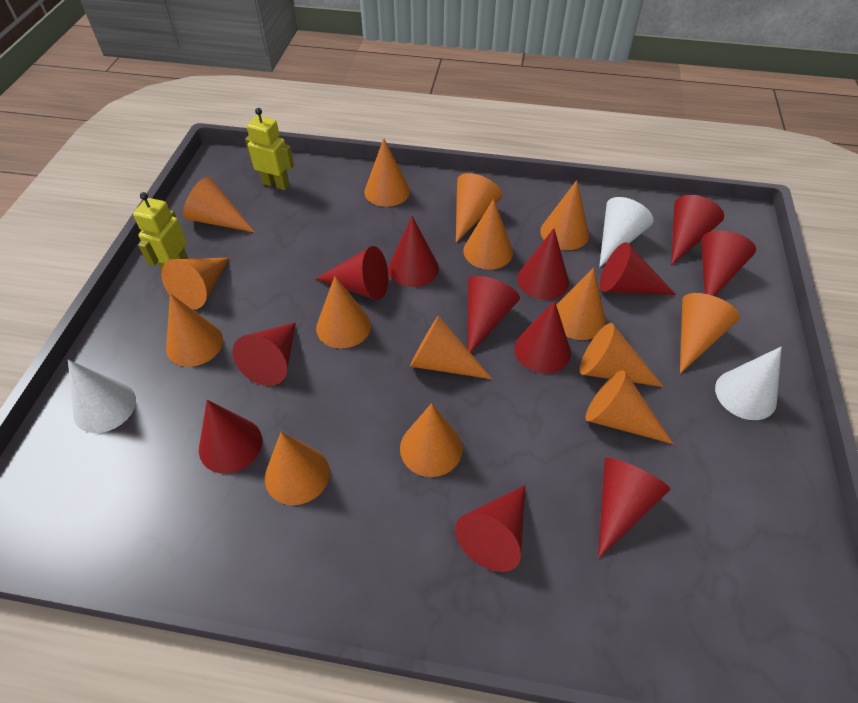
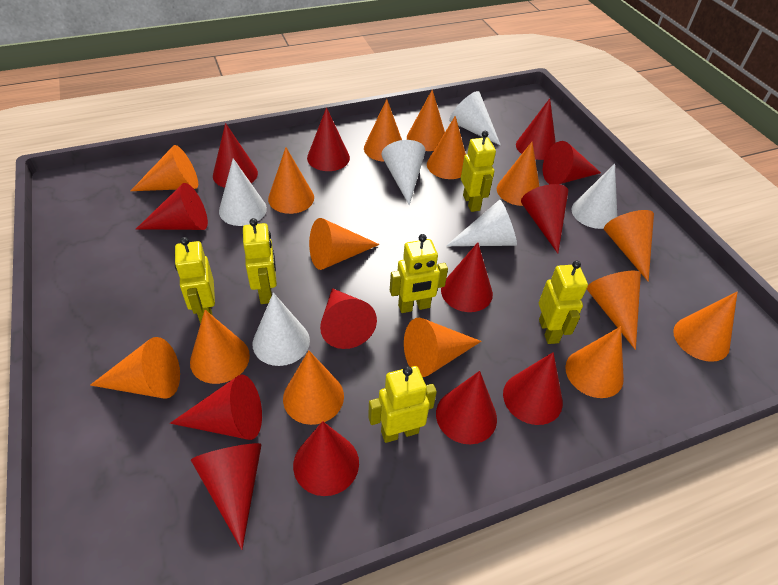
red cone: 12 -> 13
white cone: 3 -> 6
yellow robot: 2 -> 6

